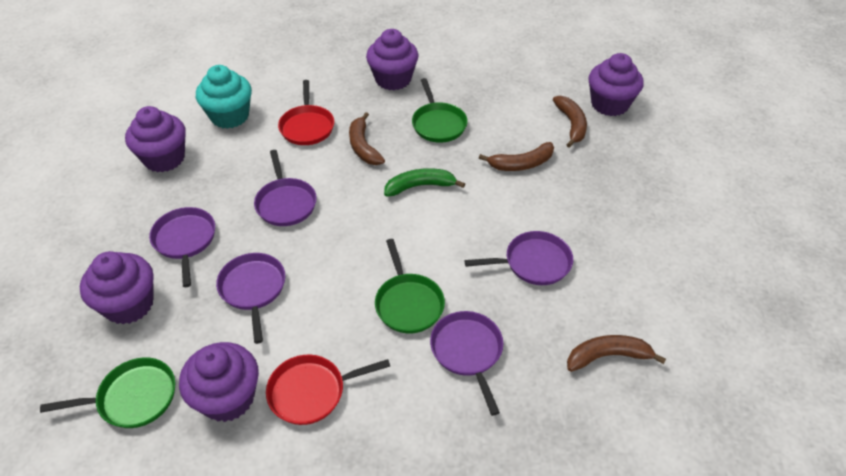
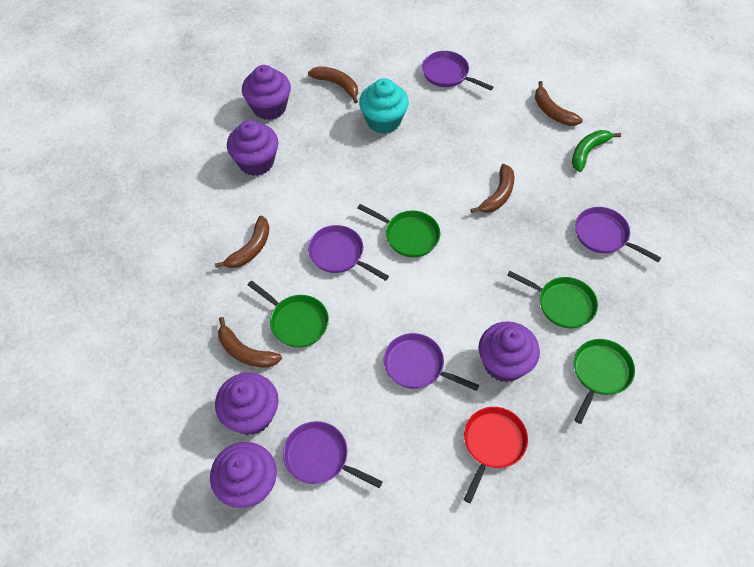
brown banana: 4 -> 5
green pan: 3 -> 4
red pan: 2 -> 1

